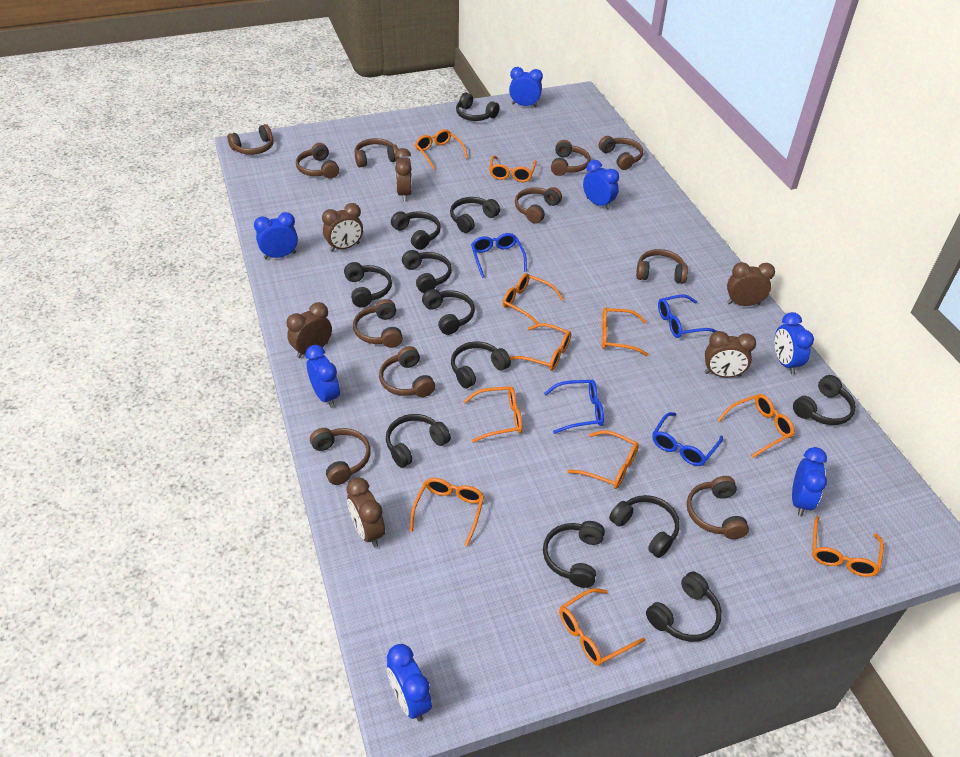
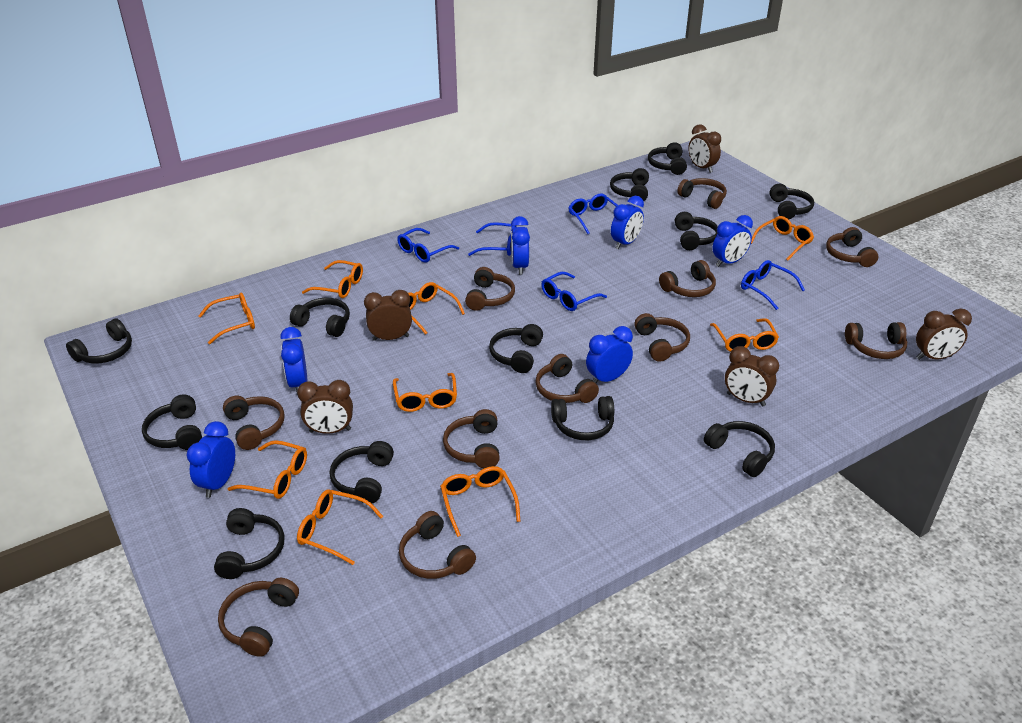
blue clock: 7 -> 6
blue glasses: 4 -> 5
brown clock: 6 -> 5
orange glasses: 11 -> 9

